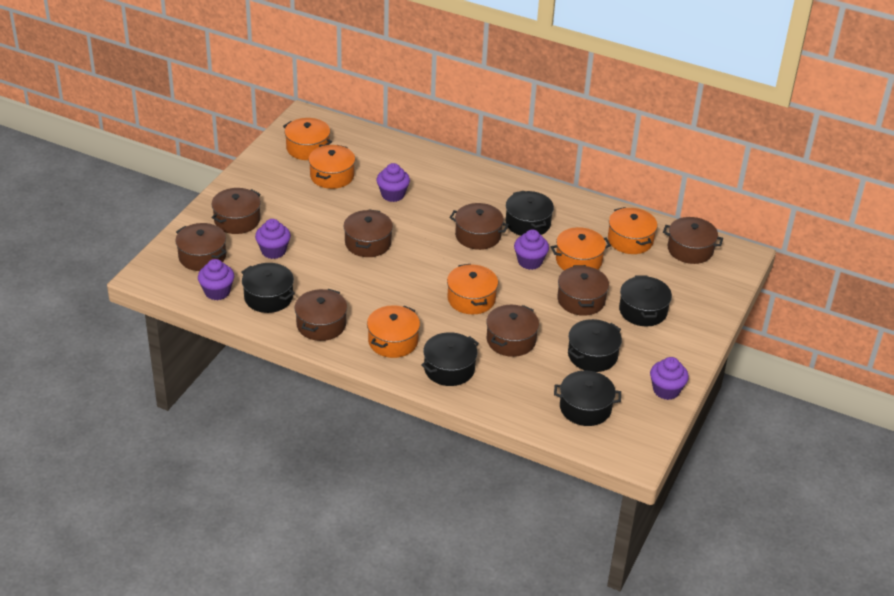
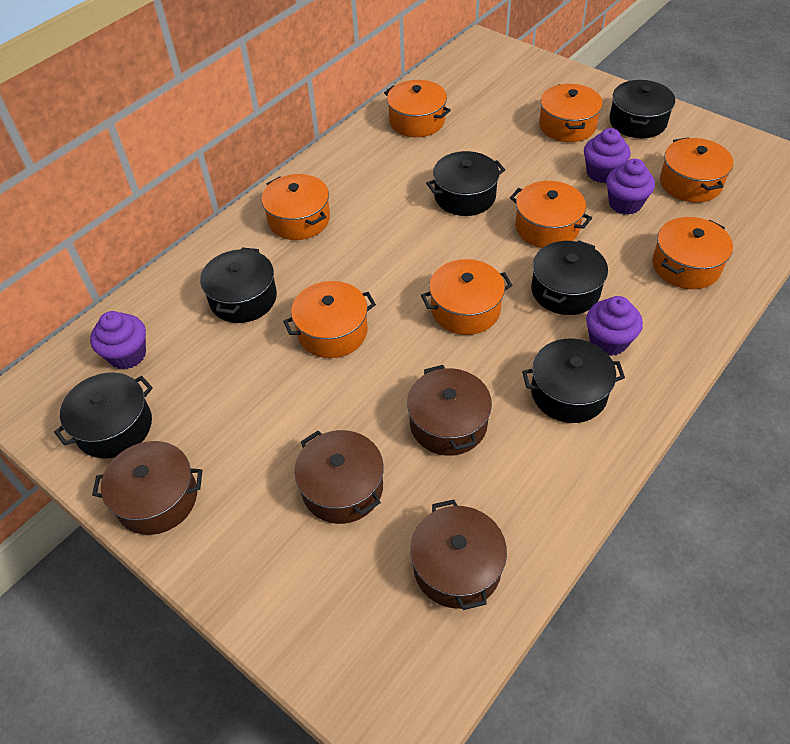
brown pot: 8 -> 4
orange pot: 6 -> 8
purple cupcake: 5 -> 4

